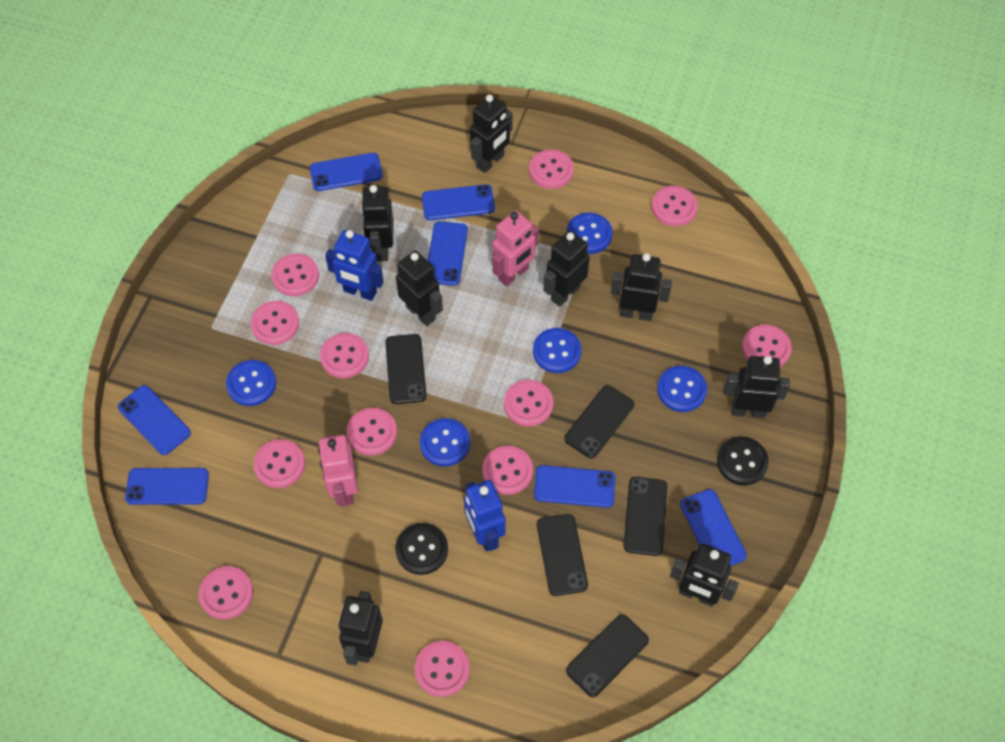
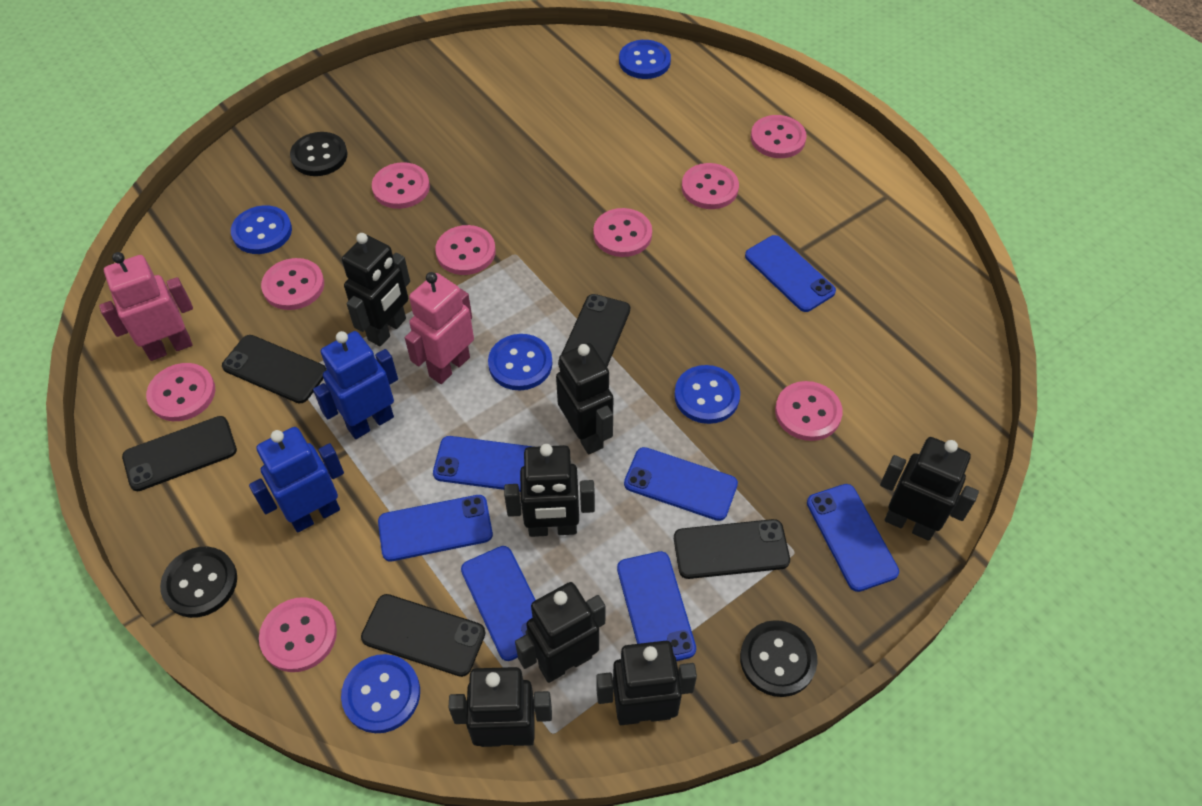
black button: 2 -> 3
black robot: 8 -> 7
pink button: 12 -> 9

